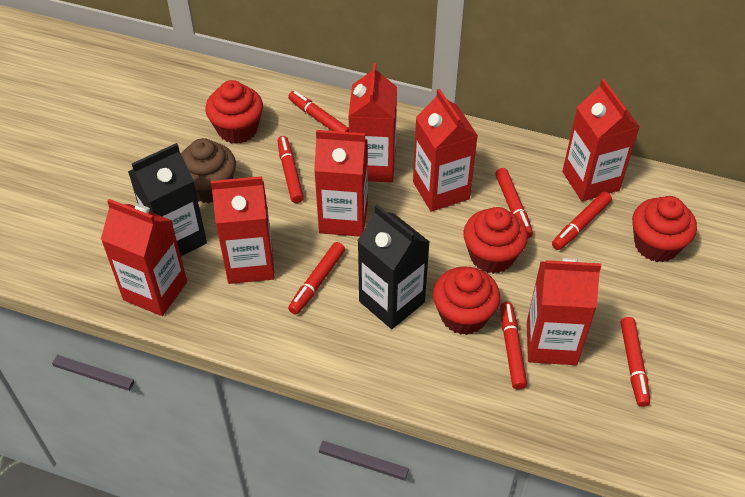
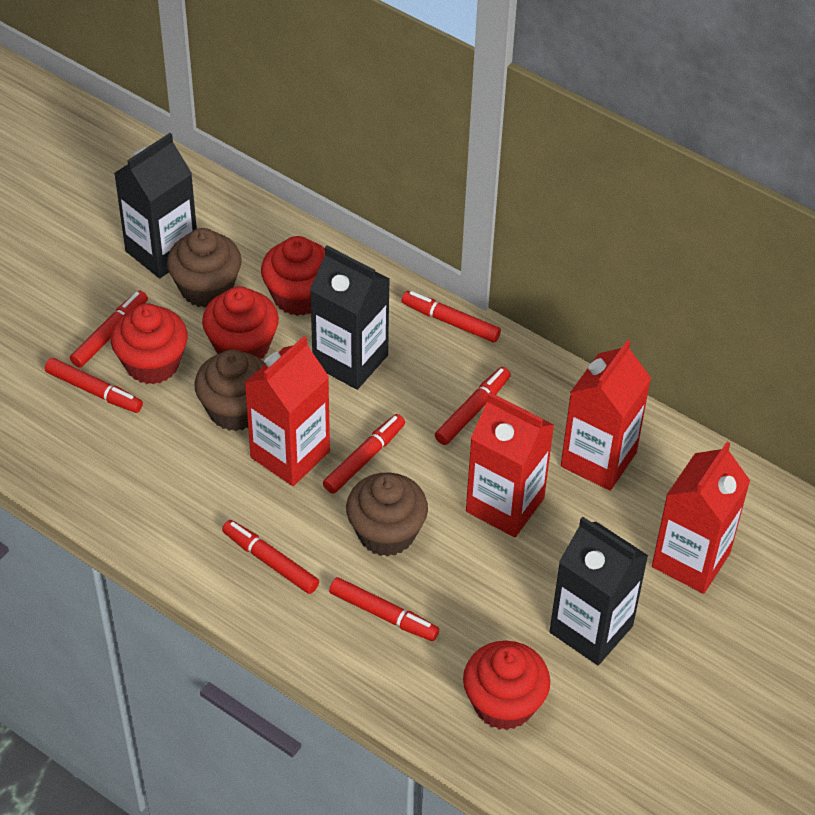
black carton: 2 -> 3
brown cupcake: 1 -> 3
red carton: 7 -> 4

